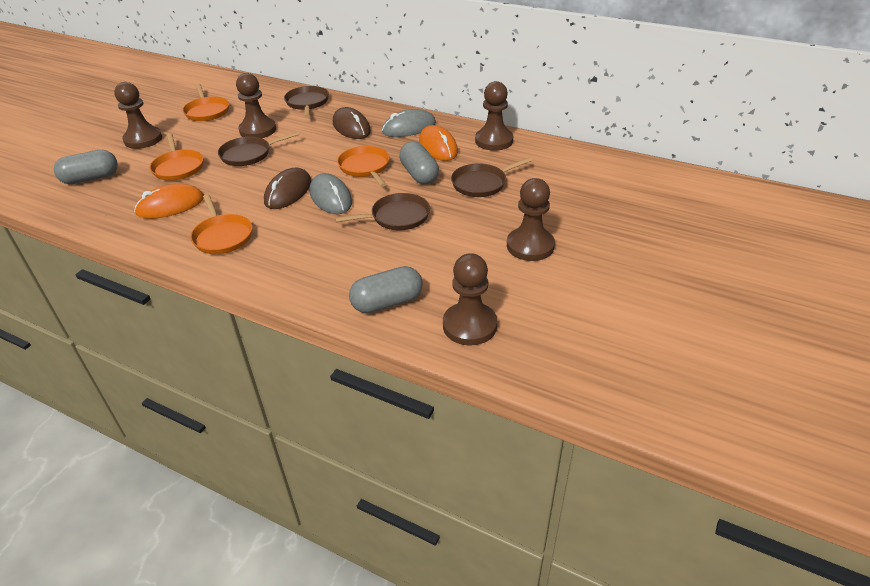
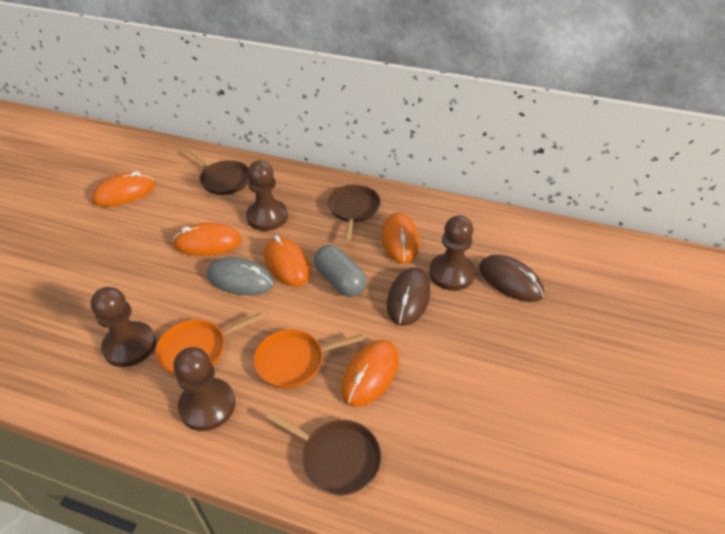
brown pan: 4 -> 3
brown pawn: 5 -> 4
grey capsule: 3 -> 1
grey mouse: 2 -> 1
orange mouse: 2 -> 5
orange pan: 4 -> 2

